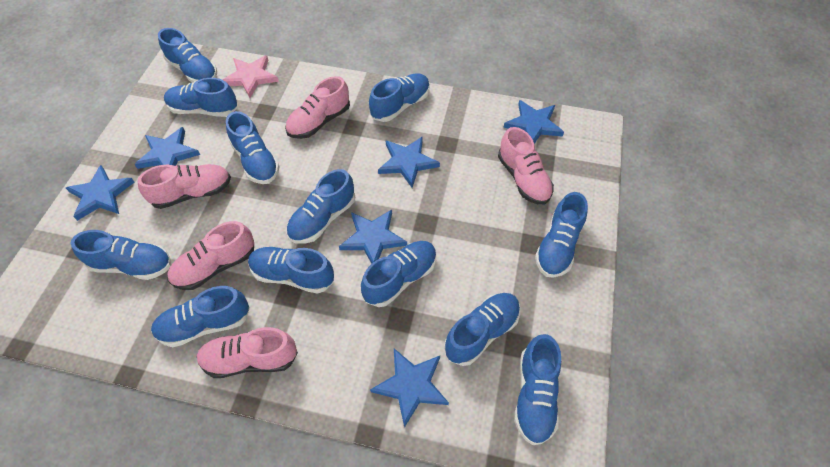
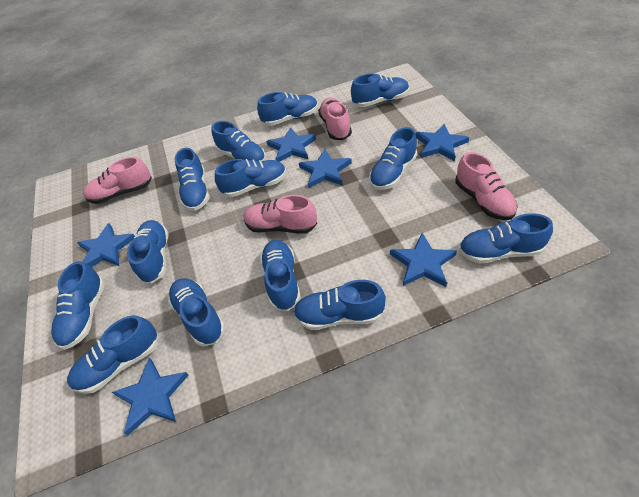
blue shoe: 12 -> 13
pink shoe: 5 -> 4
pink star: 1 -> 0

